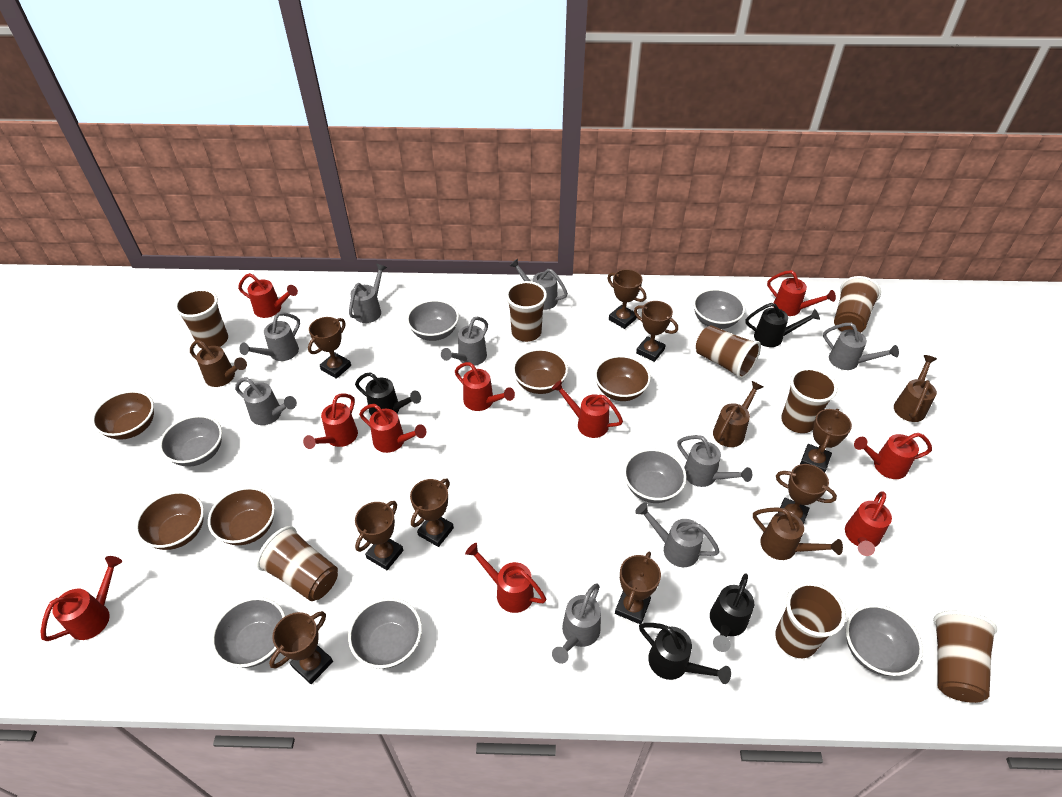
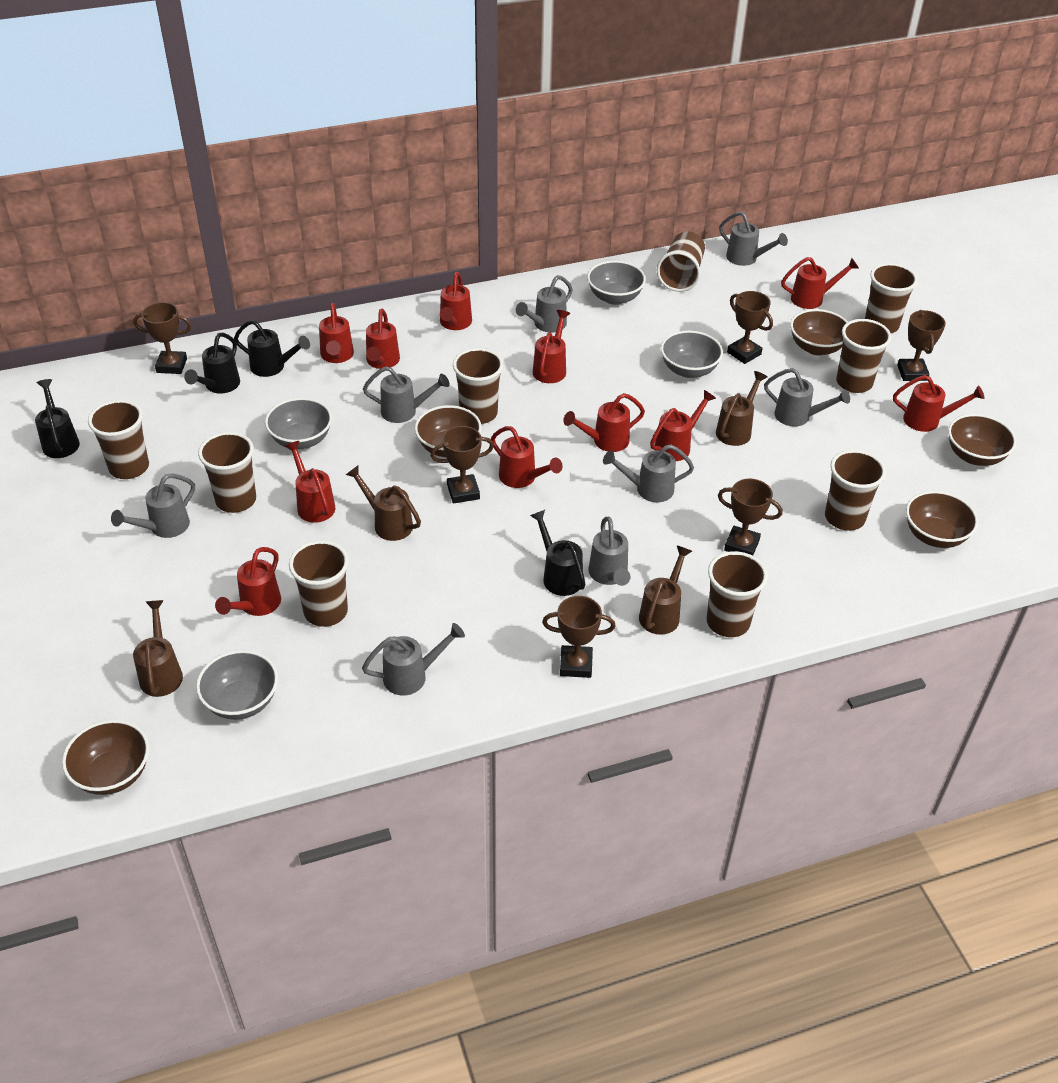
brown cup: 8 -> 9
brown trophy: 9 -> 6
grey bowl: 7 -> 4
grey watering can: 9 -> 8
red watering can: 10 -> 11

